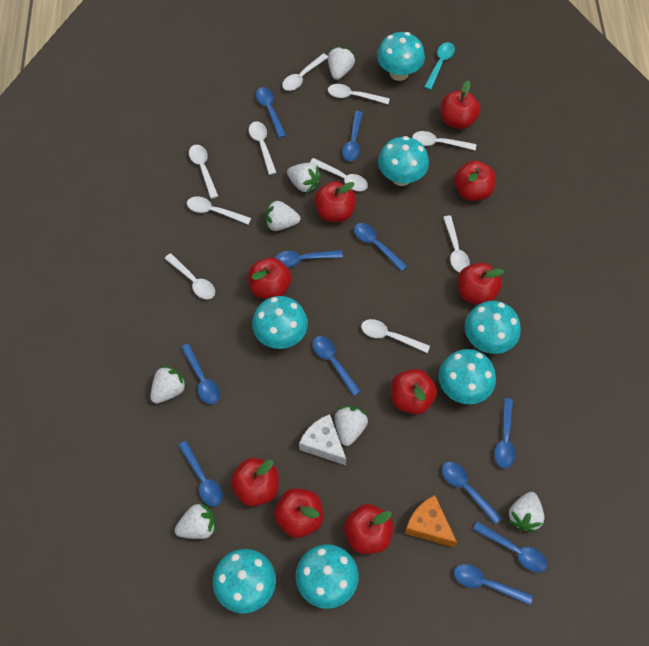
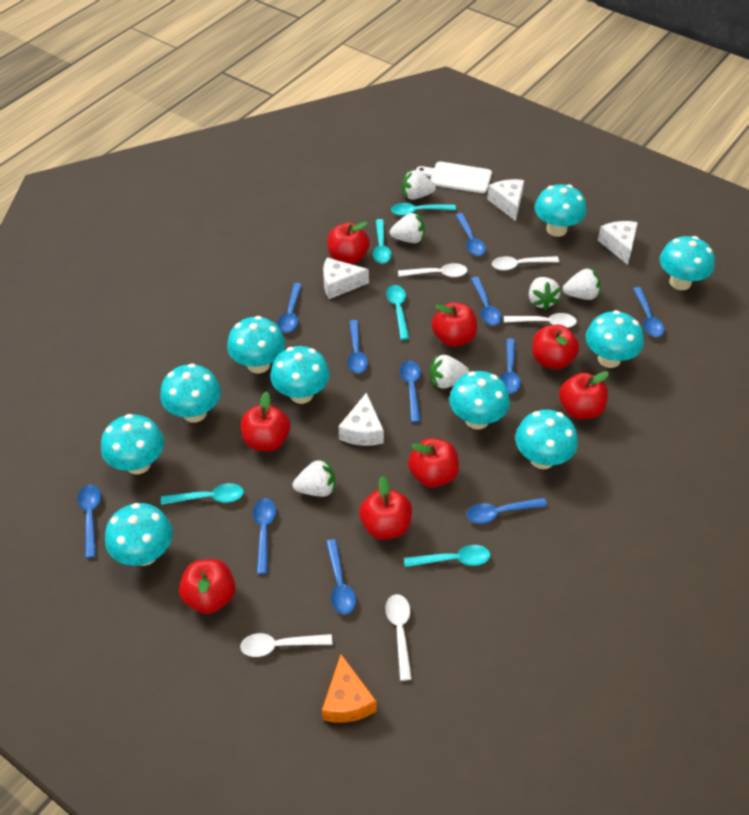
red apple: 9 -> 8
turquoise mushroom: 7 -> 10
turquoise spoon: 1 -> 5
white cheese: 1 -> 4
white cutting board: 0 -> 1
white spoon: 10 -> 5
white strawberry: 7 -> 6

